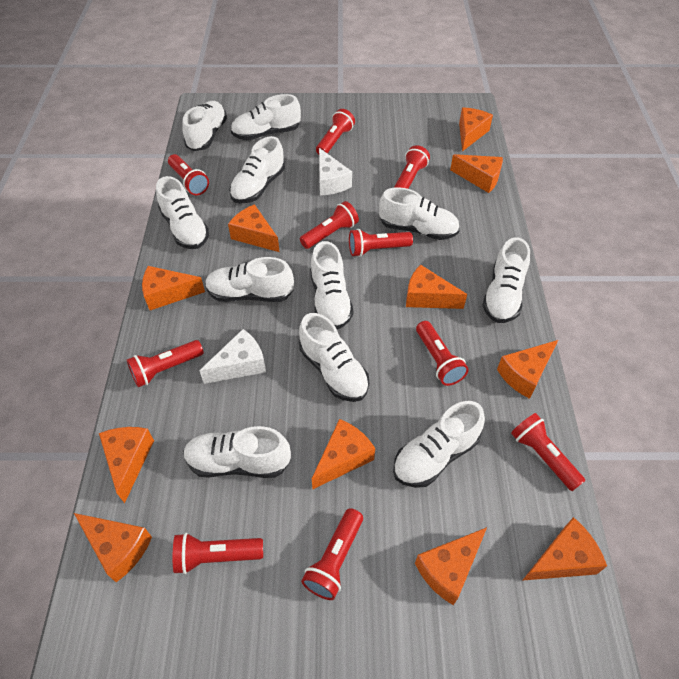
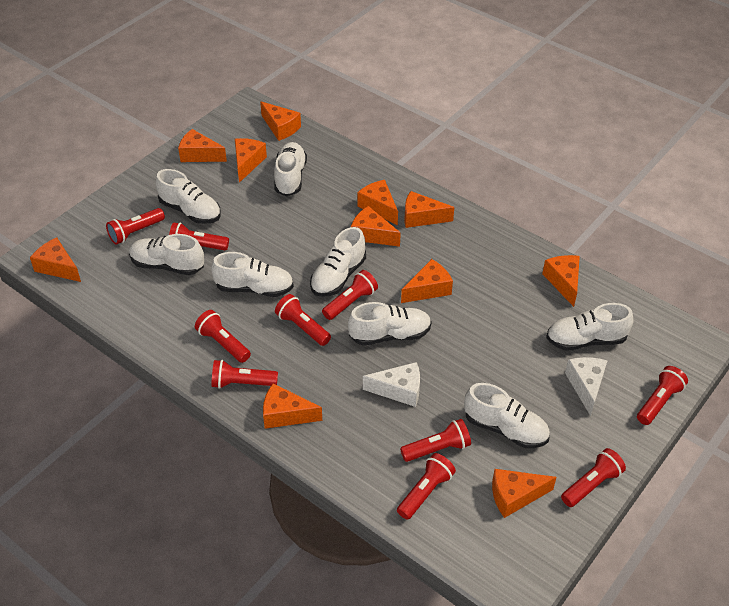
white shoe: 11 -> 8

